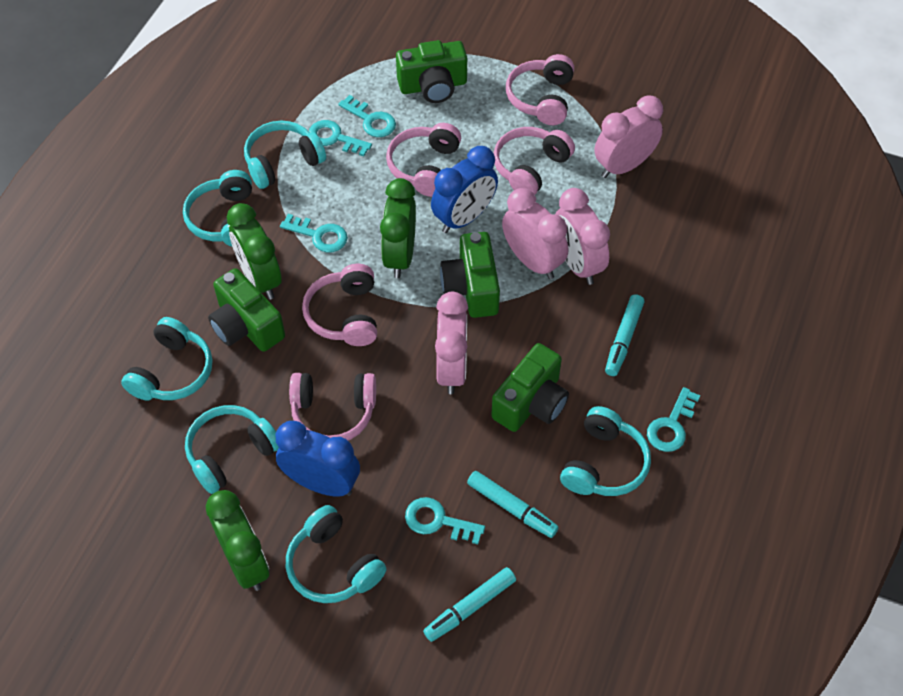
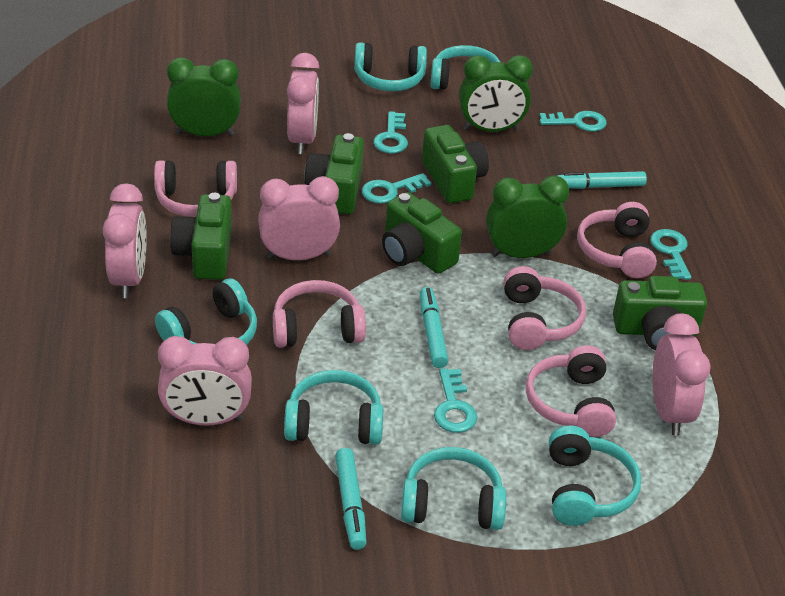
blue clock: 2 -> 0
green camera: 4 -> 5
pink clock: 4 -> 5

